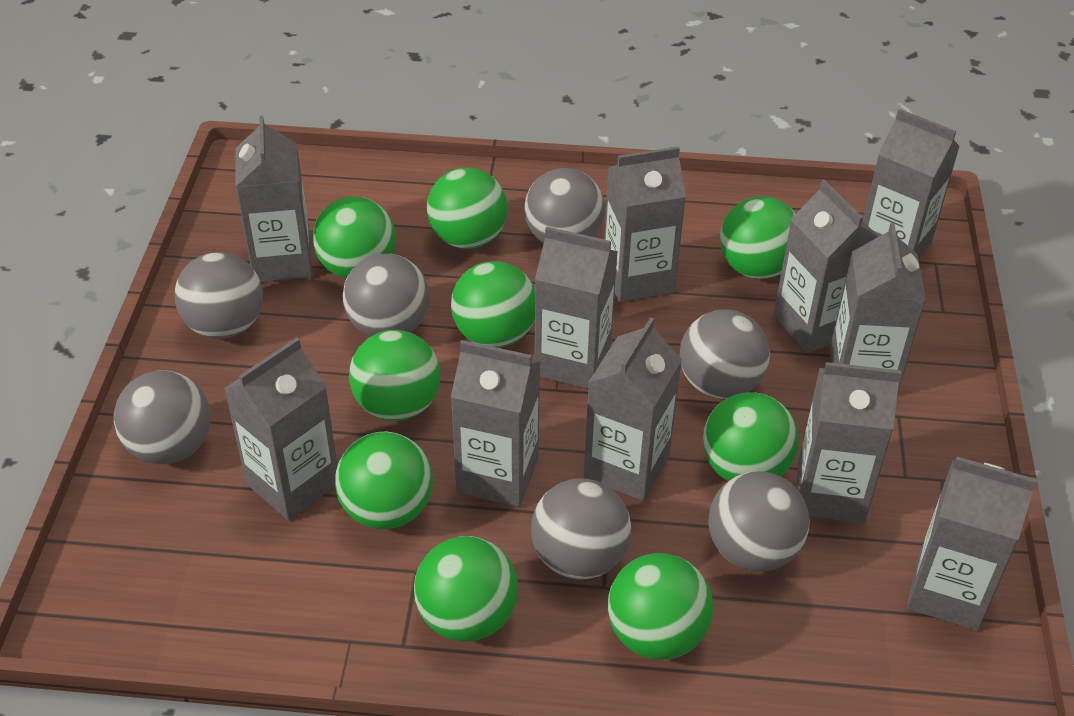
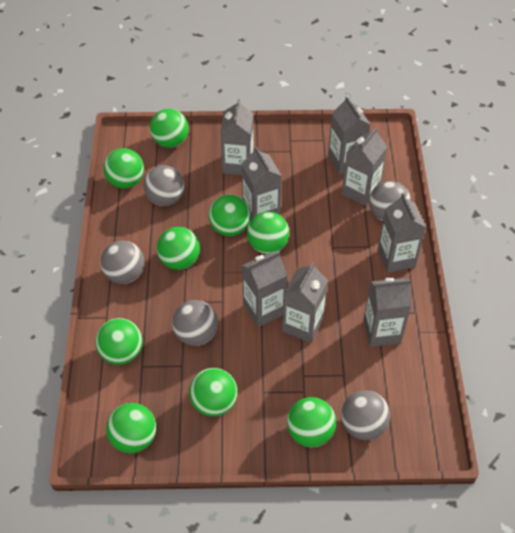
grey ball: 7 -> 5
grey carton: 11 -> 8

